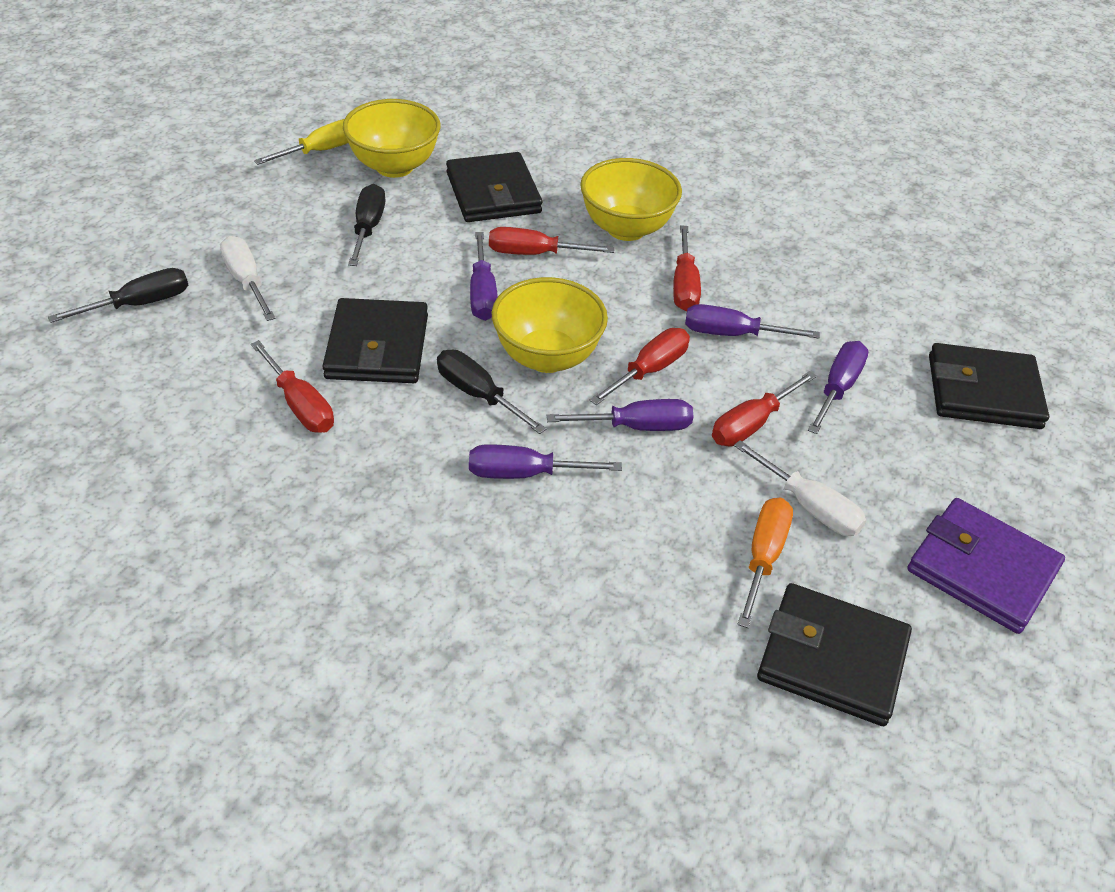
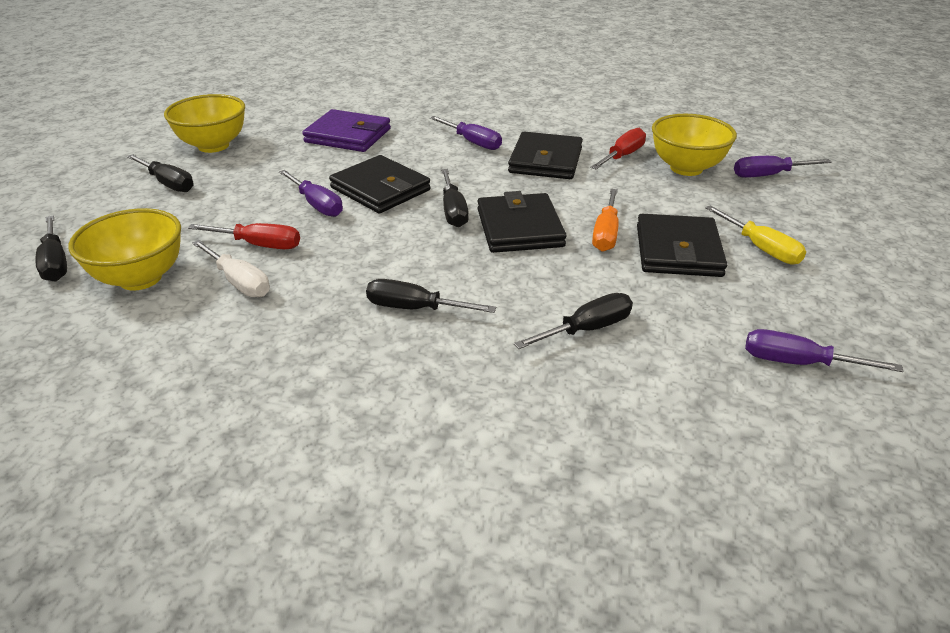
black screwdriver: 3 -> 5
purple screwdriver: 5 -> 4
red screwdriver: 5 -> 2
white screwdriver: 2 -> 1

